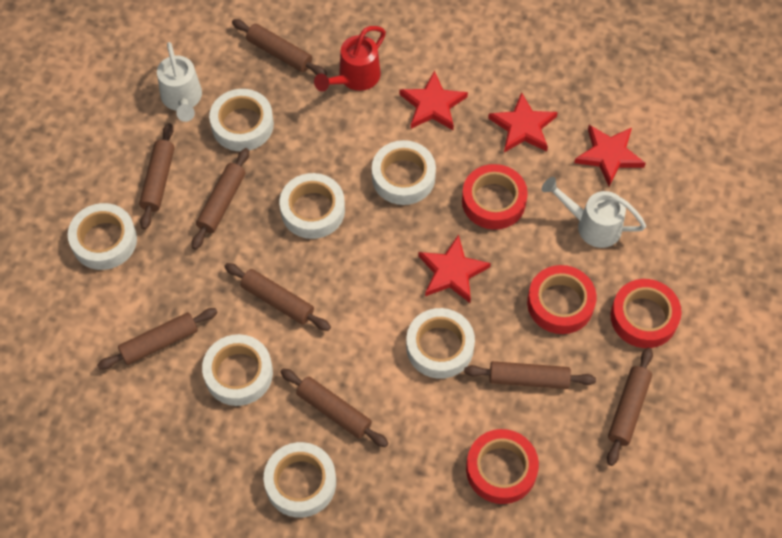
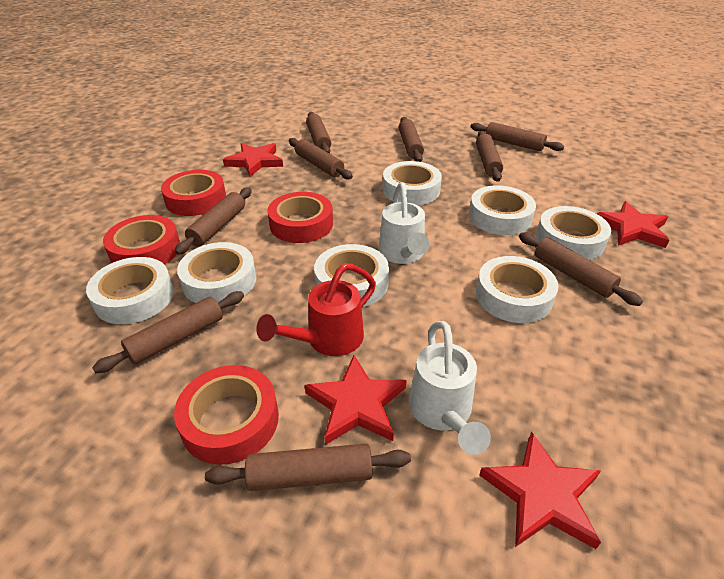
brown rolling pin: 8 -> 9

